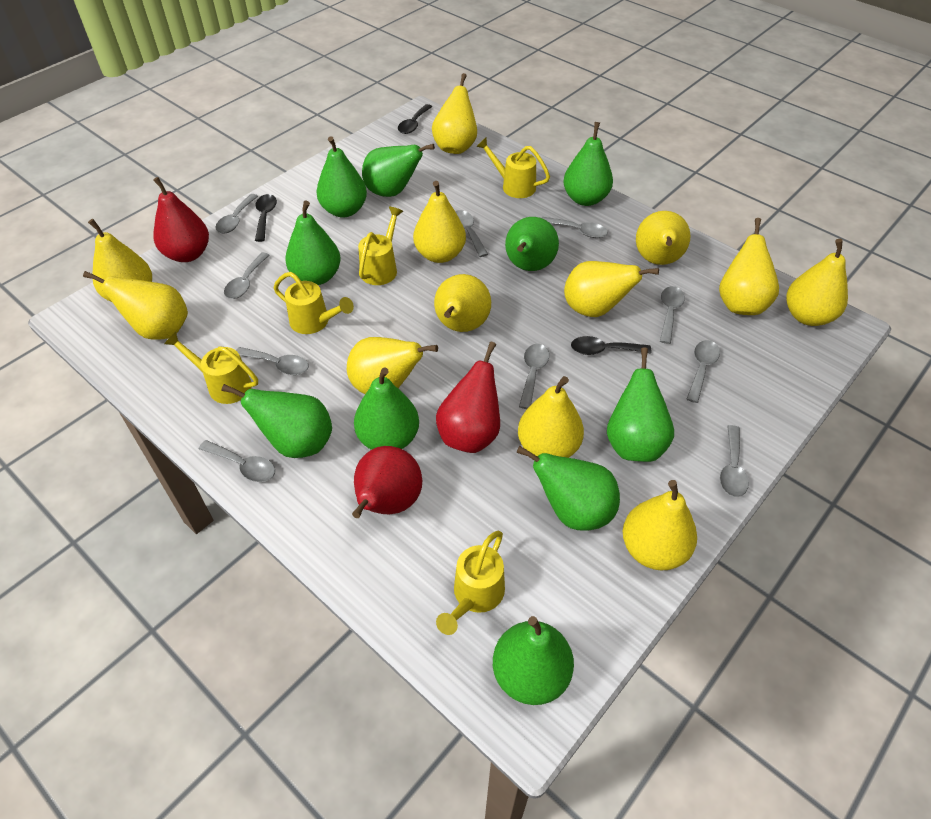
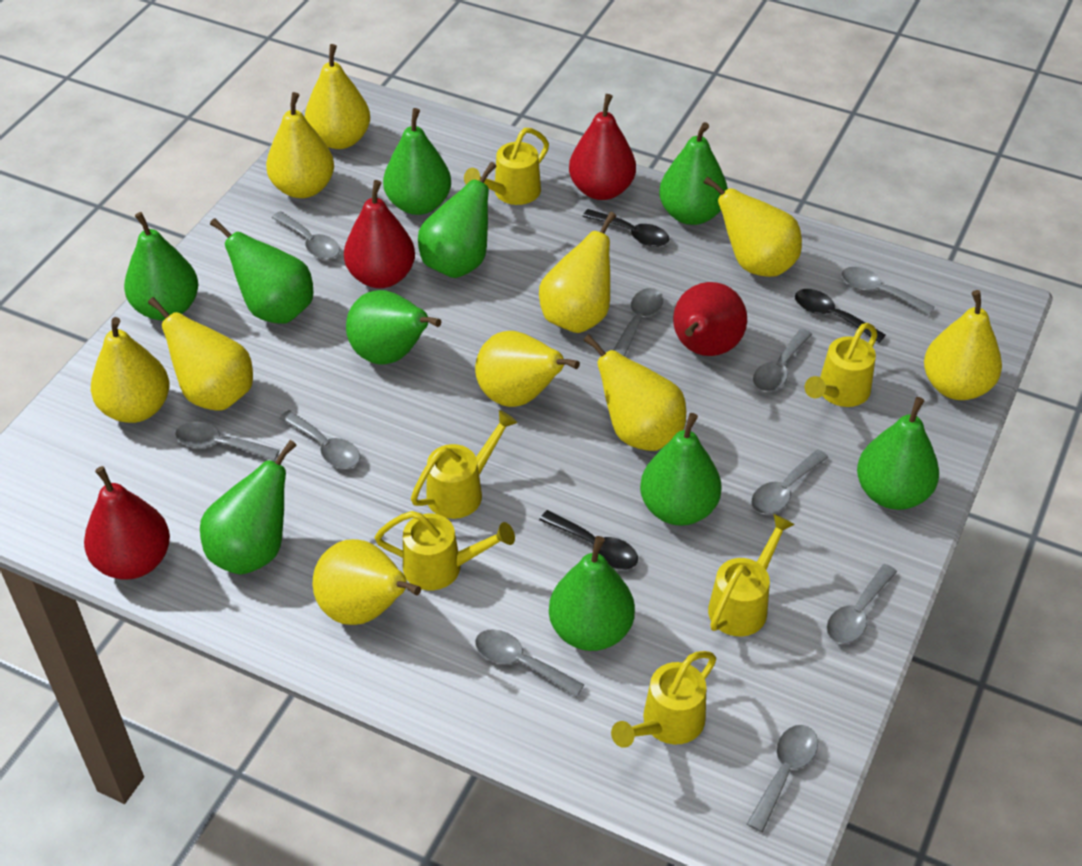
red pear: 3 -> 4
yellow pear: 12 -> 10
yellow watering can: 5 -> 6

